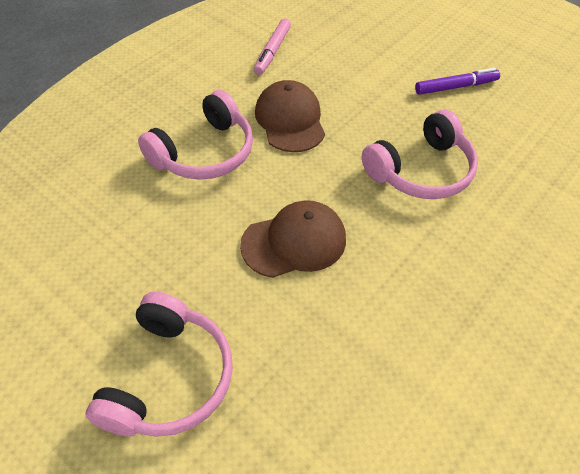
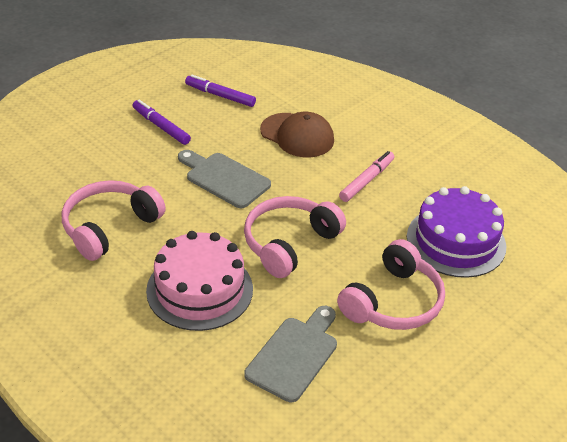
brown cap: 2 -> 1
grey cutting board: 0 -> 2
pink cake: 0 -> 1
purple cake: 0 -> 1
purple marker: 1 -> 2

